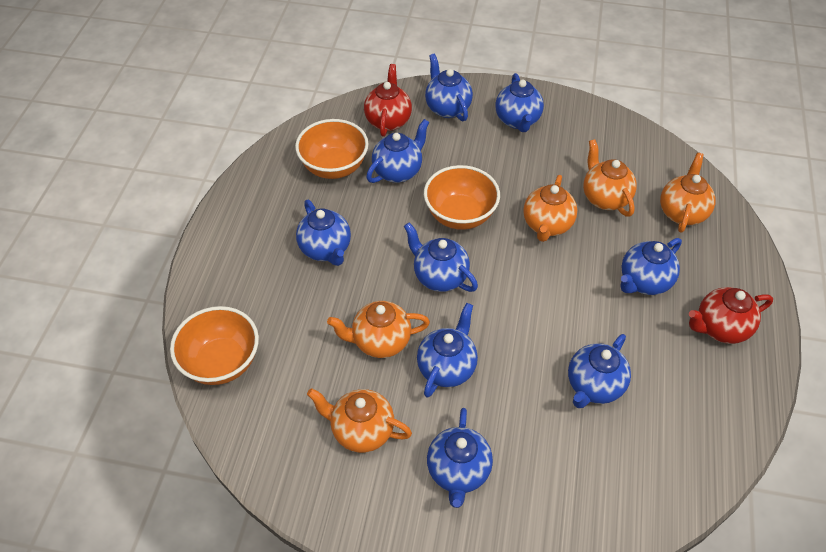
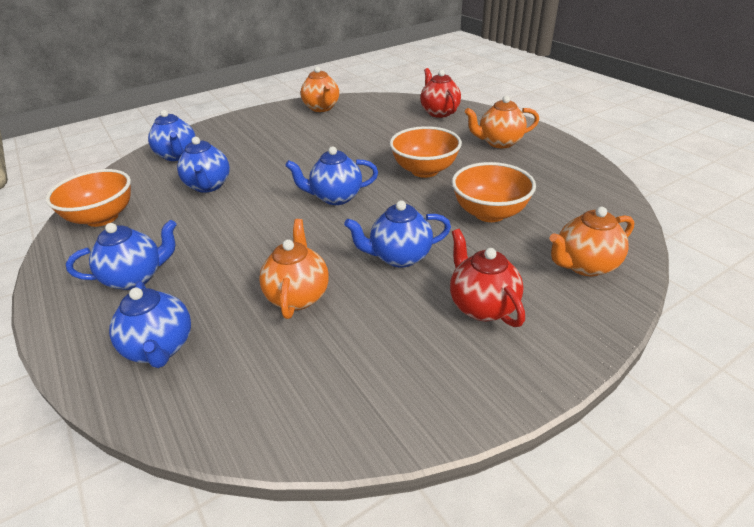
blue teapot: 9 -> 6
orange teapot: 5 -> 4

